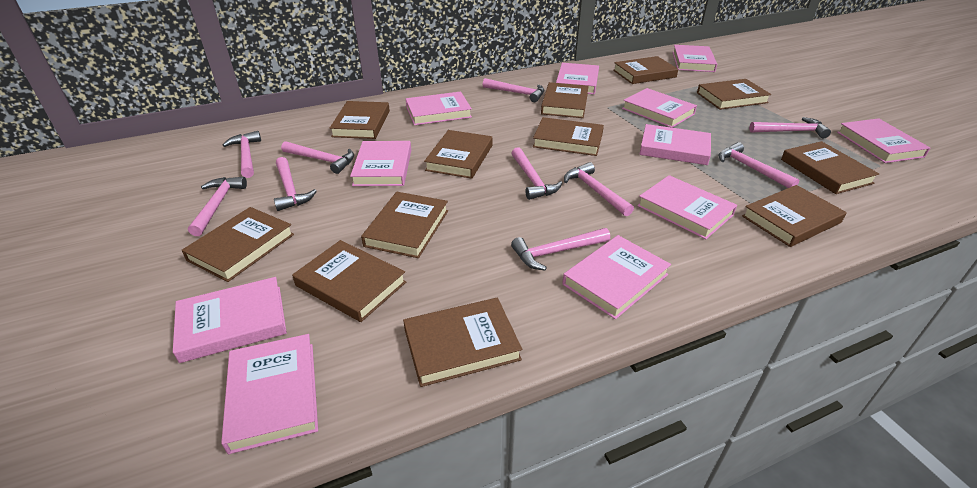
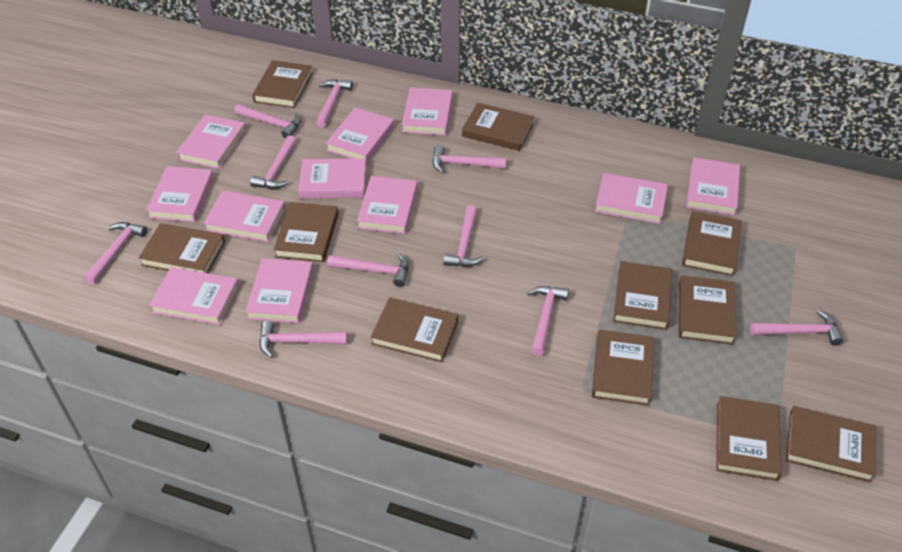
brown book: 12 -> 11

